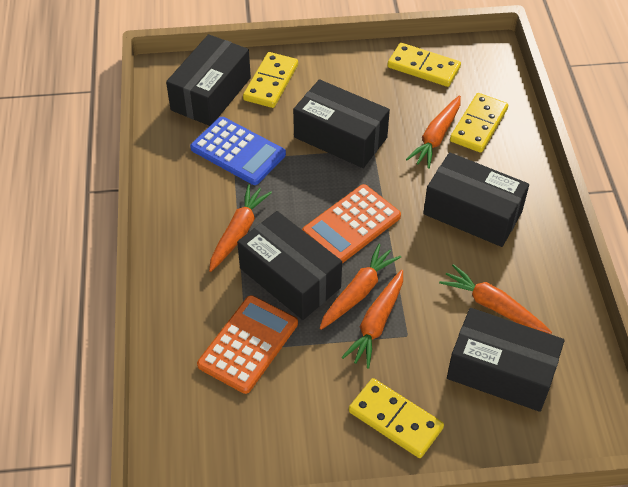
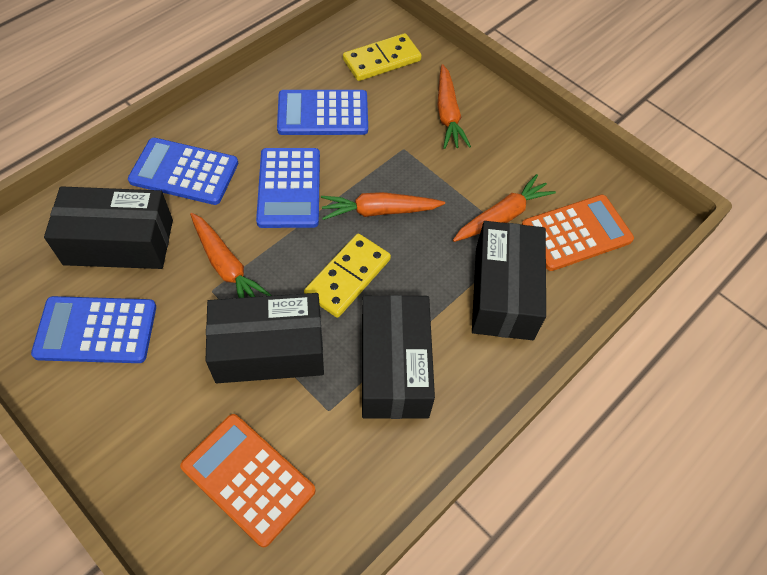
black box: 5 -> 4
blue calculator: 1 -> 4
orange carrot: 5 -> 4
yellow domino: 4 -> 2

